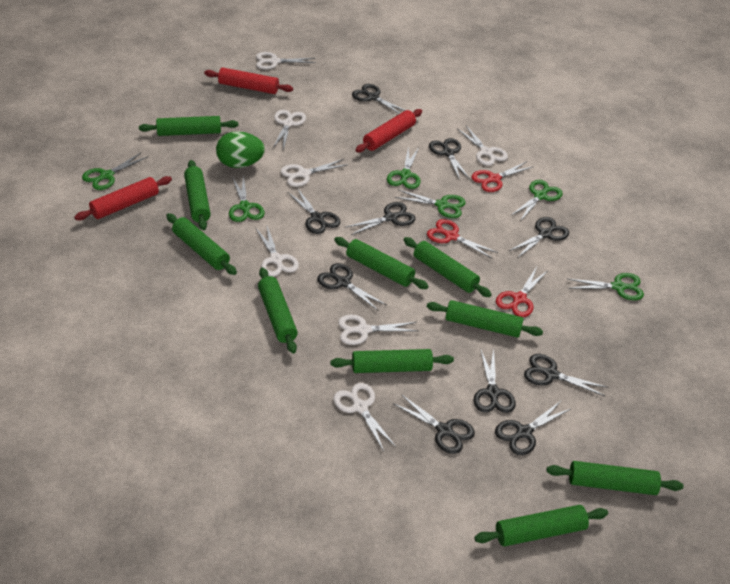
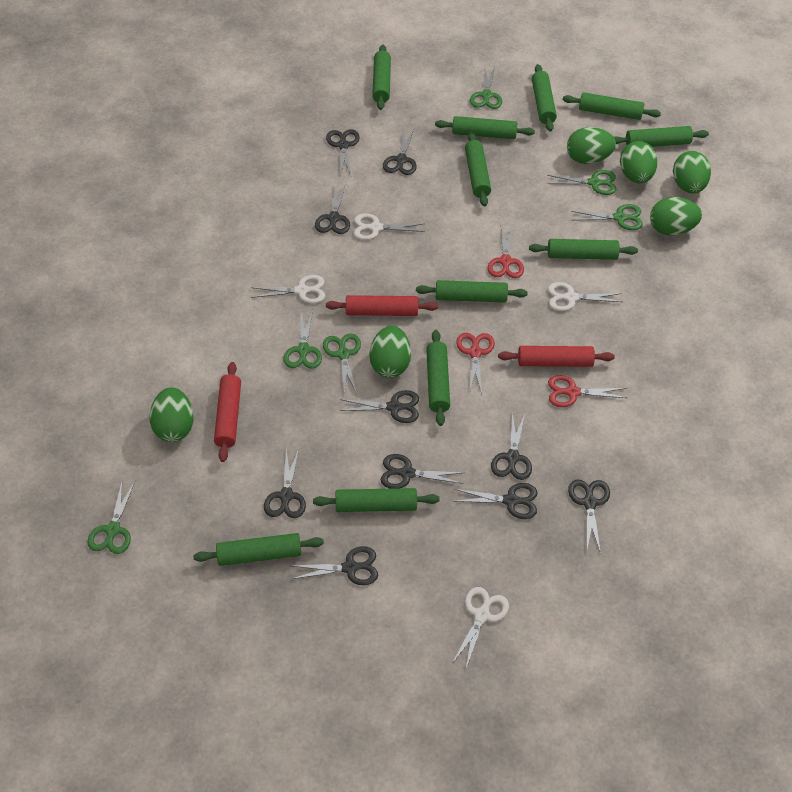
green egg: 1 -> 6
green rolling pin: 10 -> 11
white scissors: 7 -> 4

